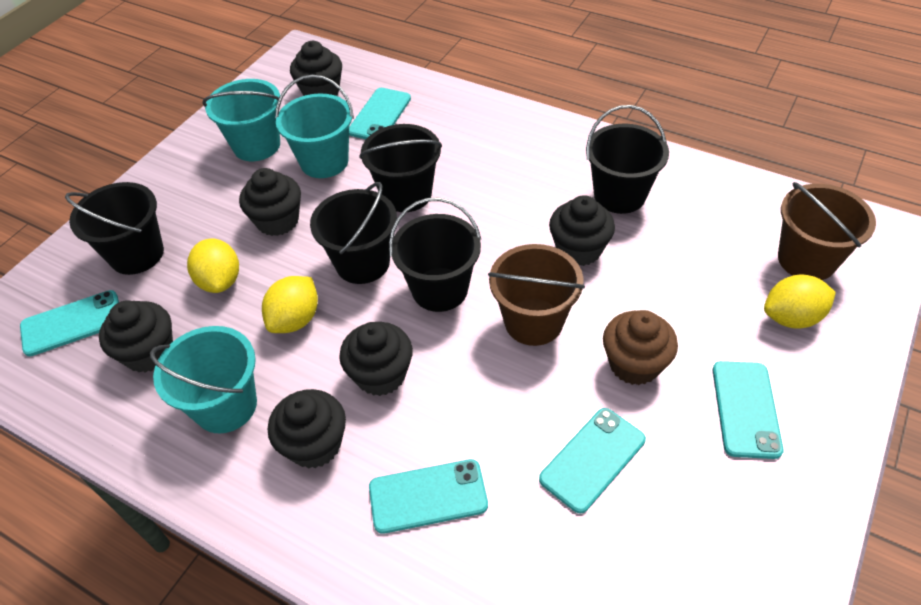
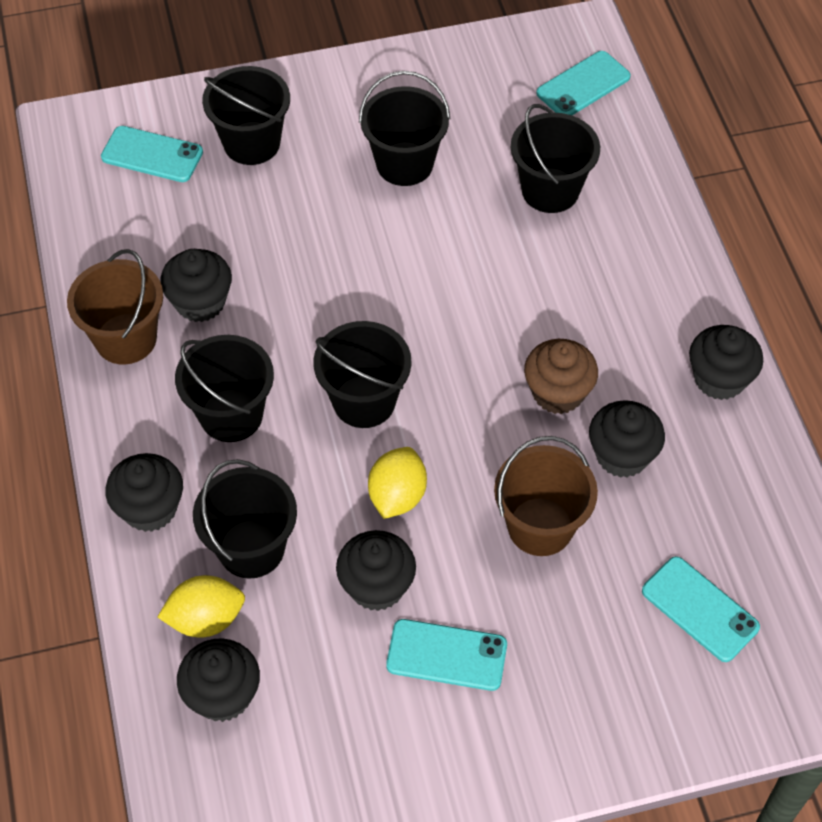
black bucket: 5 -> 6
turquoise bucket: 3 -> 0
turquoise phone: 5 -> 4
yellow lemon: 3 -> 2

